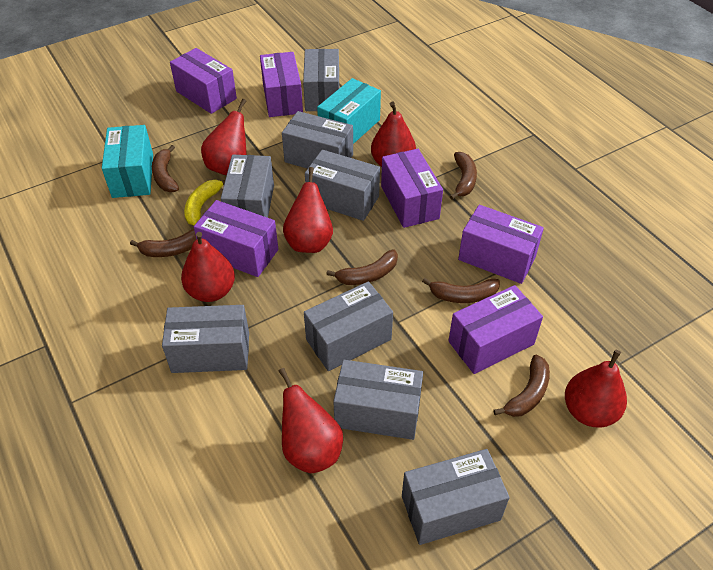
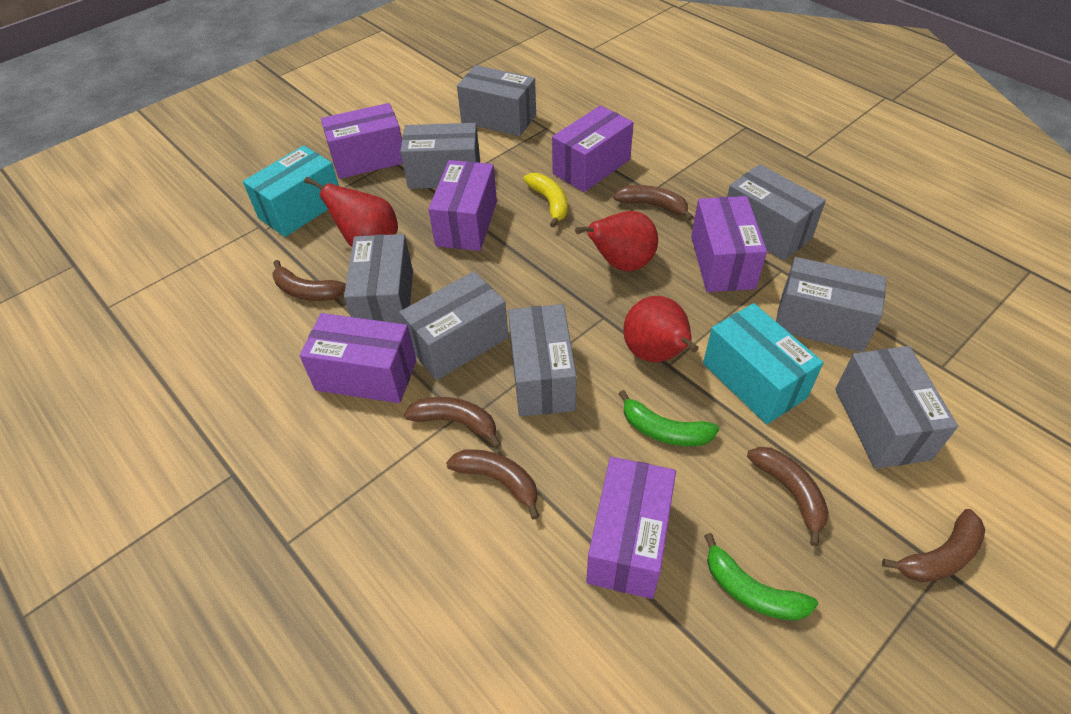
green banana: 0 -> 2
red pear: 6 -> 3

